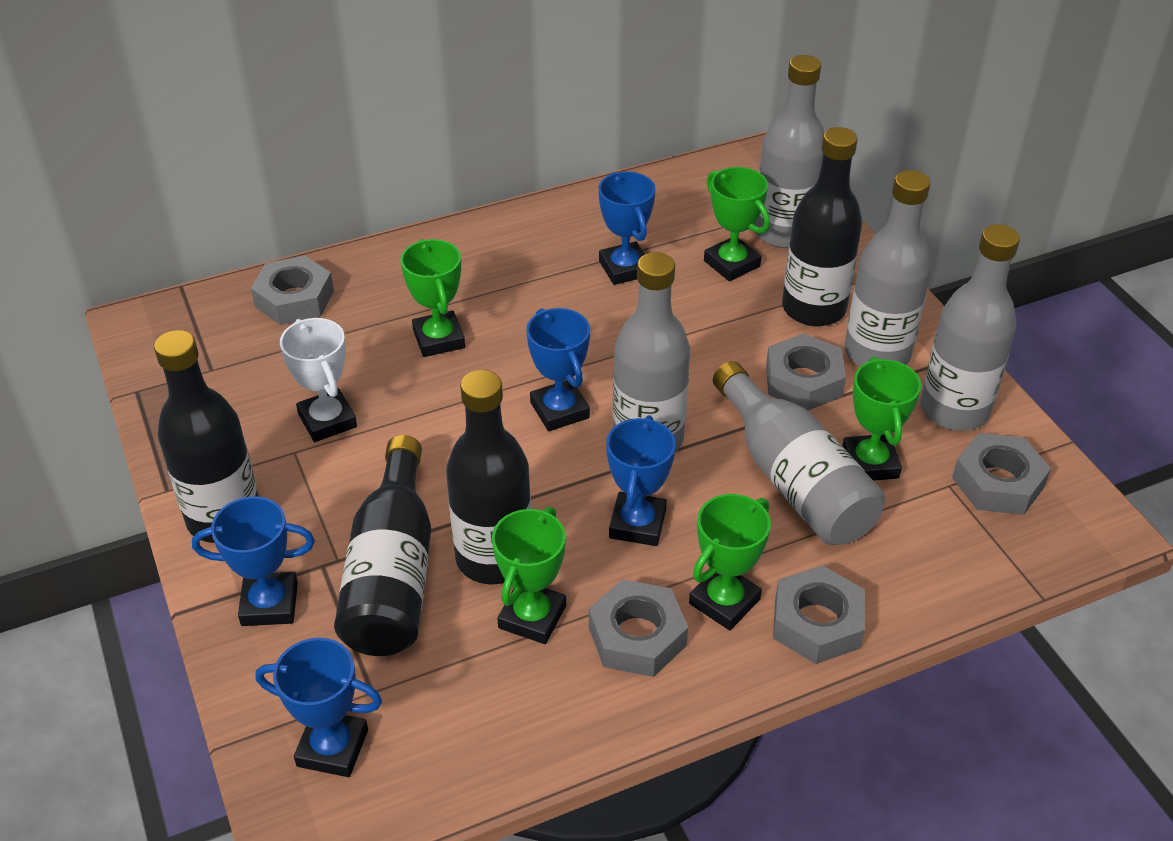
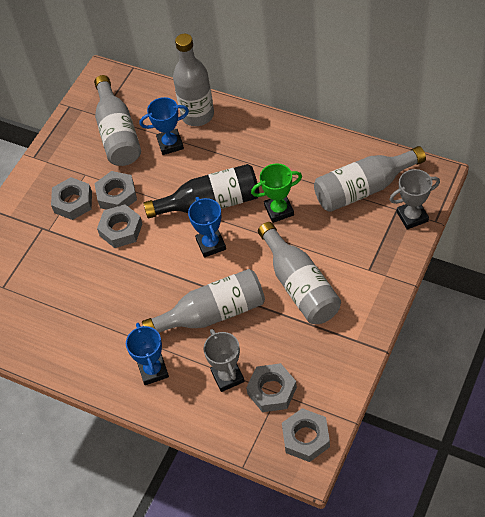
black bottle: 4 -> 1
blue trophy: 5 -> 3
green trophy: 5 -> 1
grey trophy: 0 -> 2
white trophy: 1 -> 0

